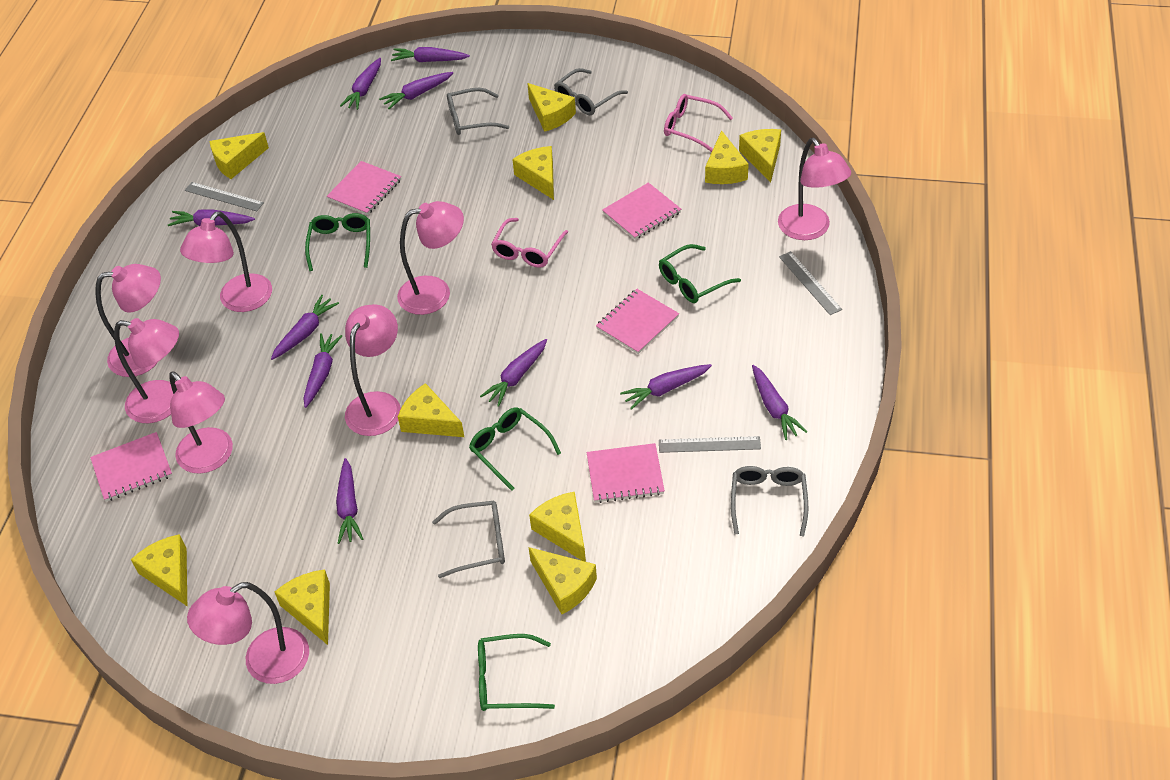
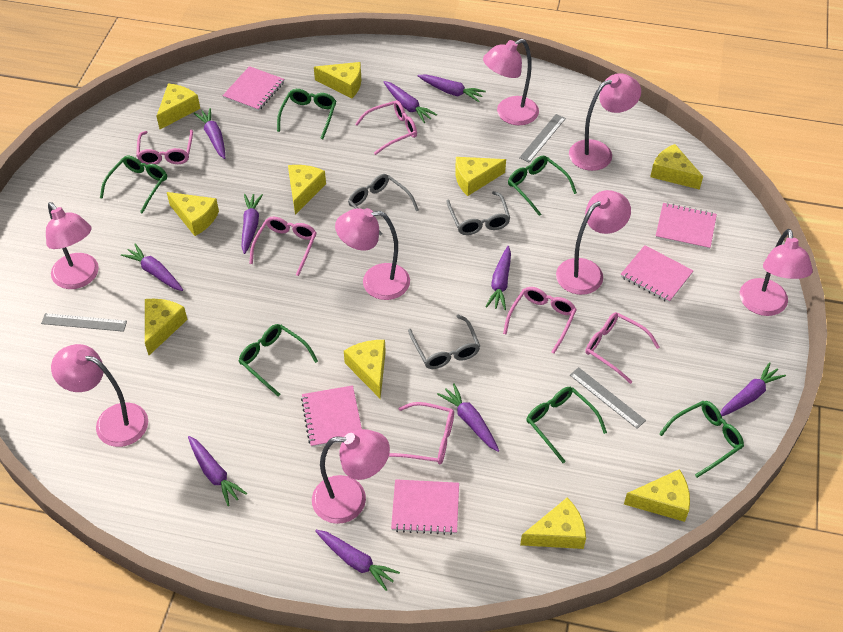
green glasses: 4 -> 6
grey glasses: 4 -> 3
pink glasses: 2 -> 6

